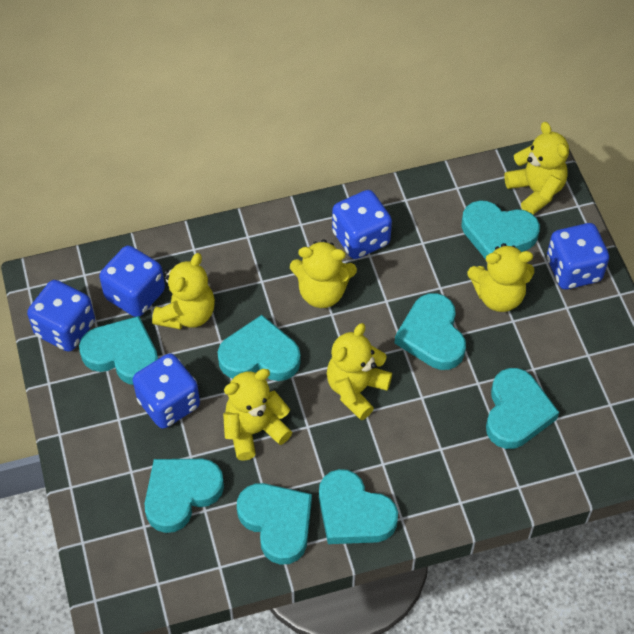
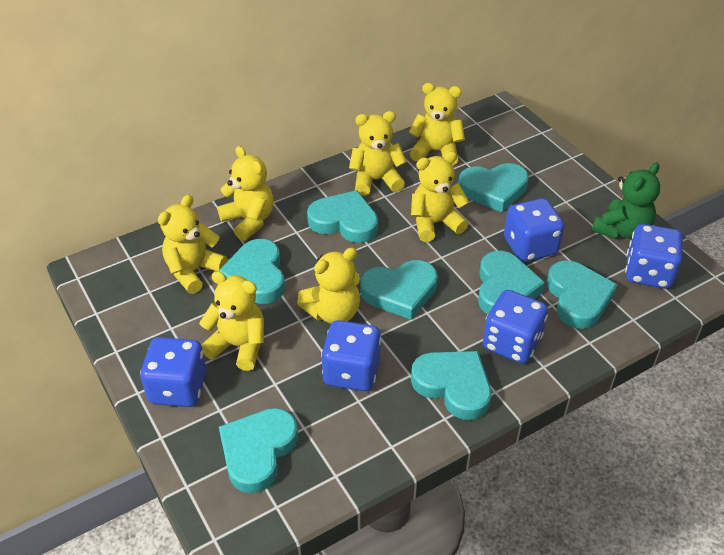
green teddy bear: 0 -> 1
yellow teddy bear: 6 -> 7

